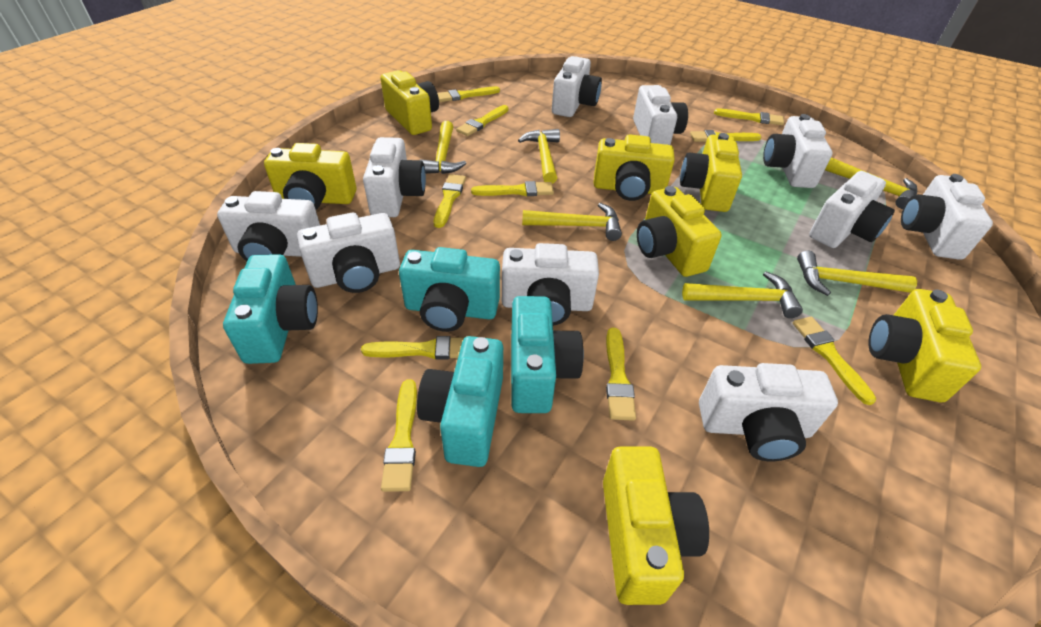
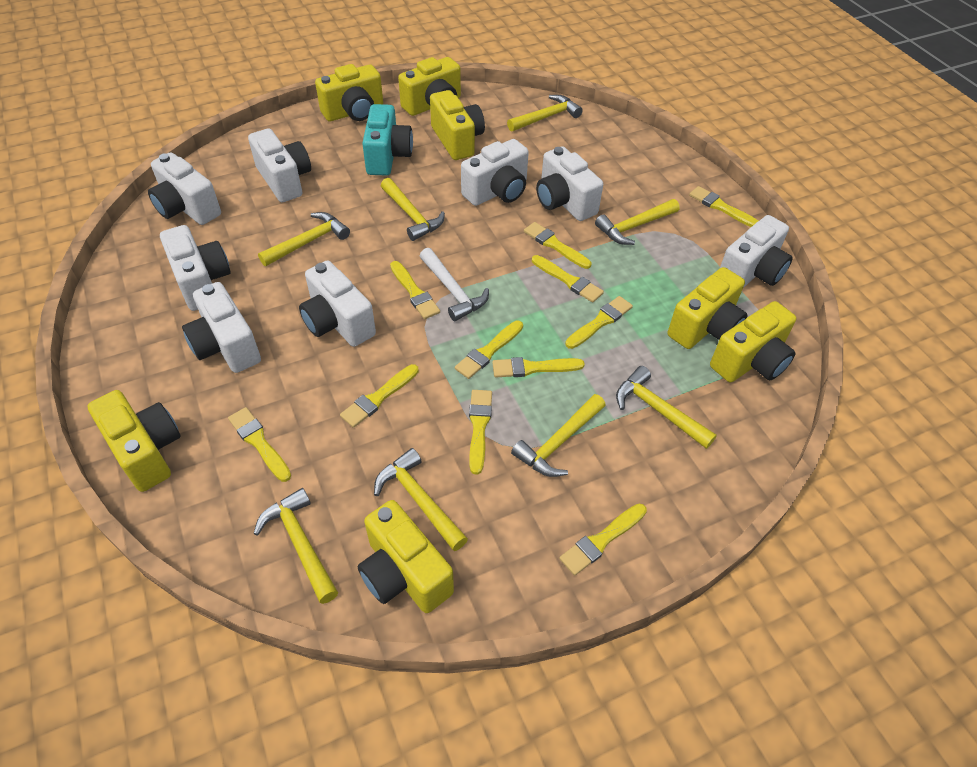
turquoise camera: 4 -> 1
white camera: 10 -> 8
white hammer: 0 -> 1
yellow brush: 10 -> 11
yellow hammer: 6 -> 8

